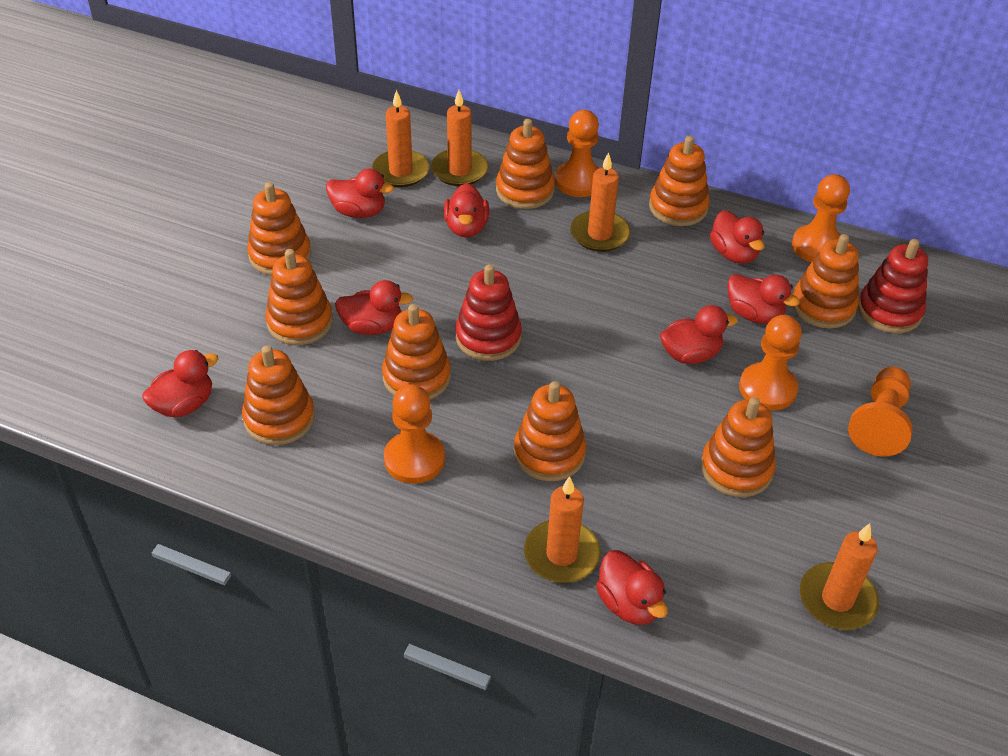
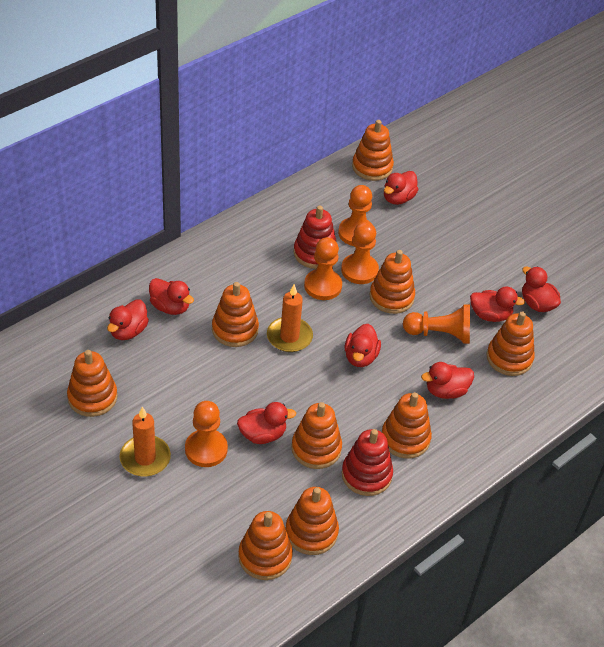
orange candle: 5 -> 2

